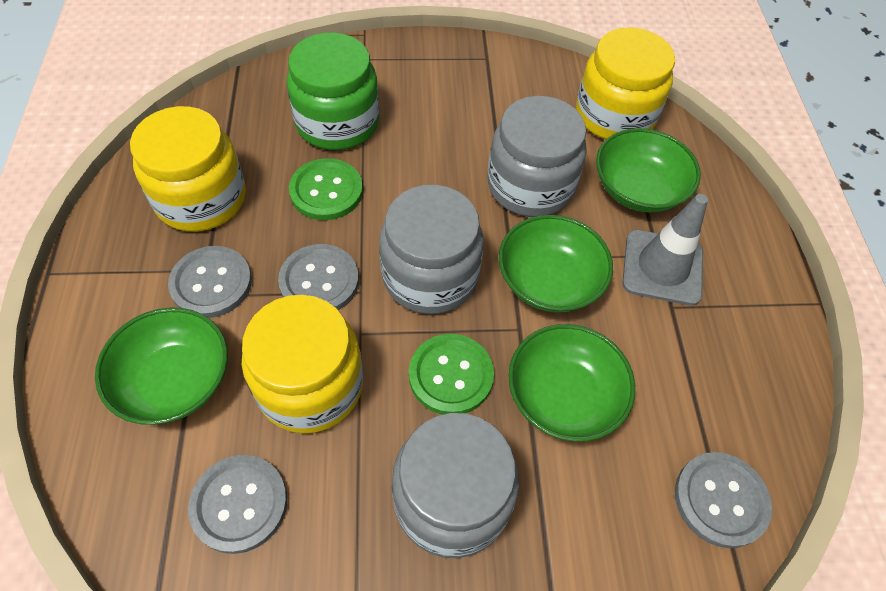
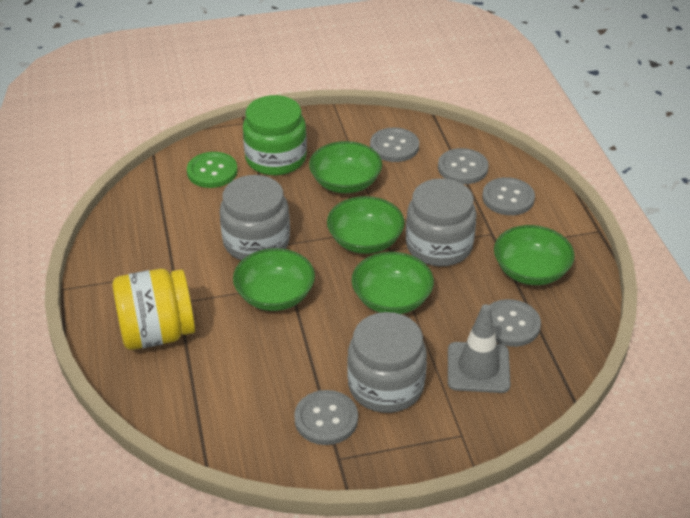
green bowl: 4 -> 5
green button: 2 -> 1
grey button: 4 -> 5
yellow jar: 3 -> 1

